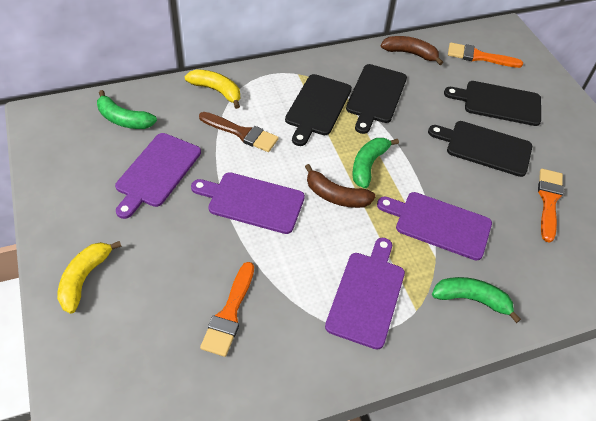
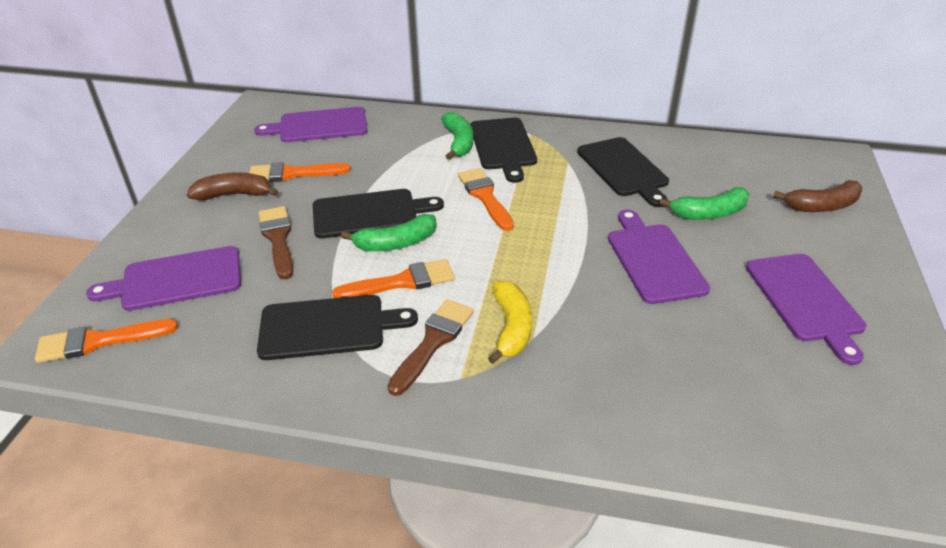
brown brush: 1 -> 2
orange brush: 3 -> 4
yellow banana: 2 -> 1

